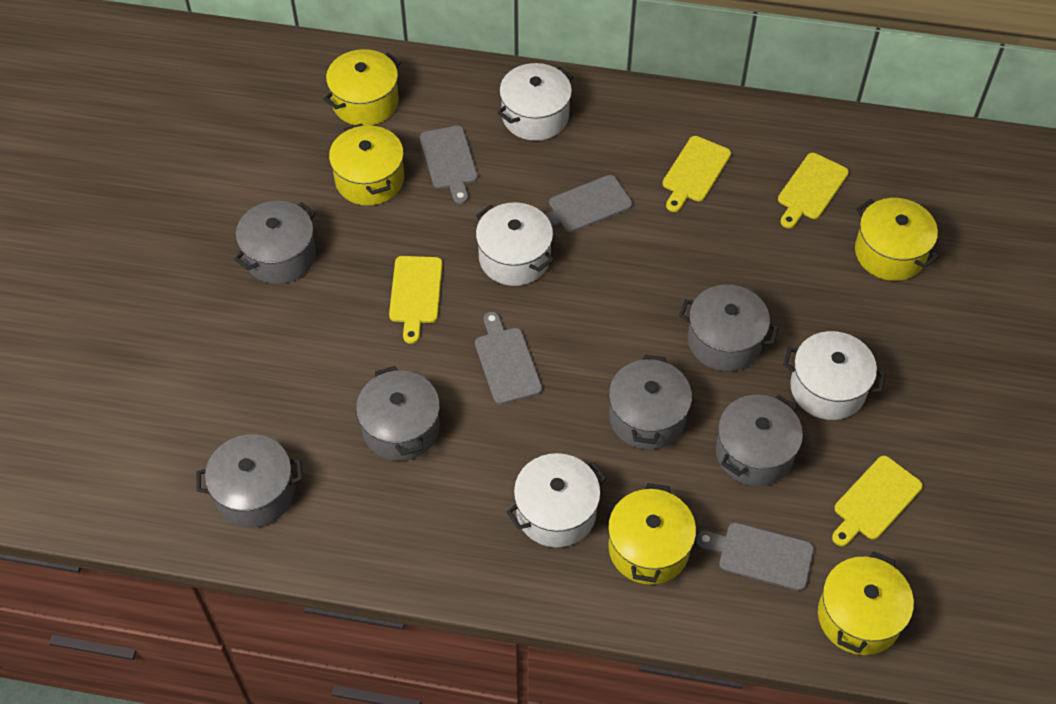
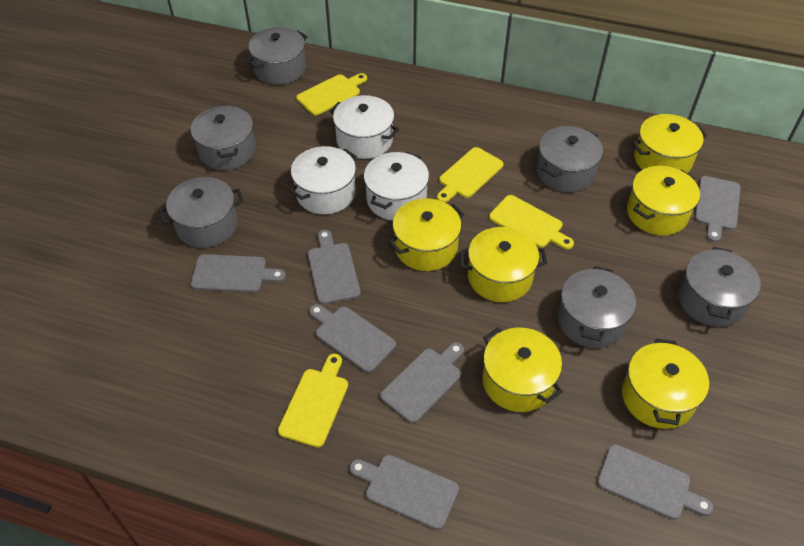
grey cutting board: 4 -> 7
white pot: 4 -> 3
yellow pot: 5 -> 6

